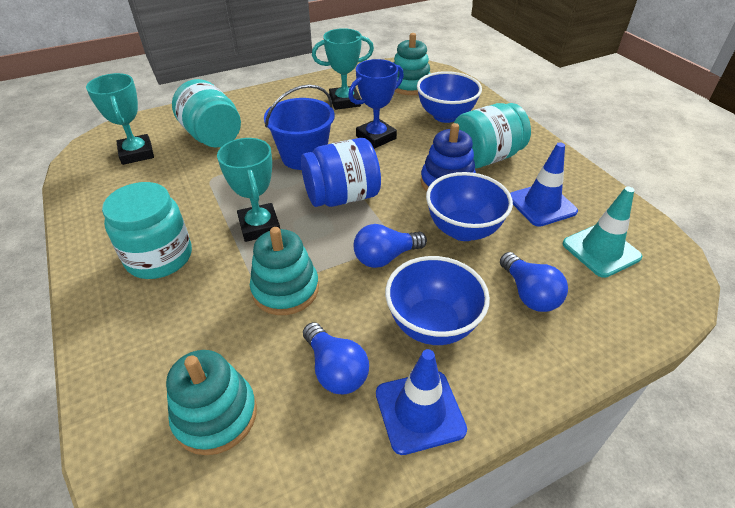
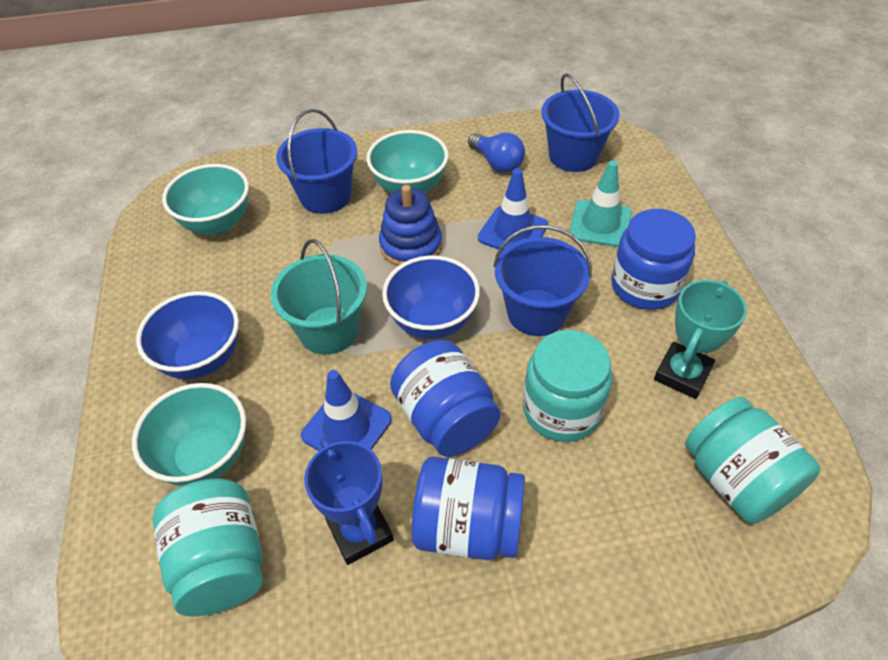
blue bowl: 3 -> 2
blue bucket: 1 -> 3
blue jar: 1 -> 3
blue light bulb: 3 -> 1
turquoise bowl: 0 -> 3
turquoise bucket: 0 -> 1
turquoise stacking toy: 3 -> 0
turquoise trophy: 3 -> 1

